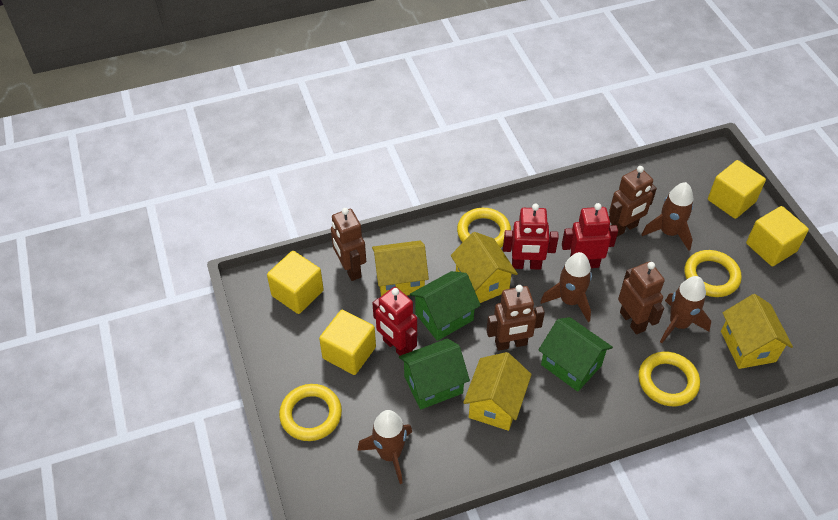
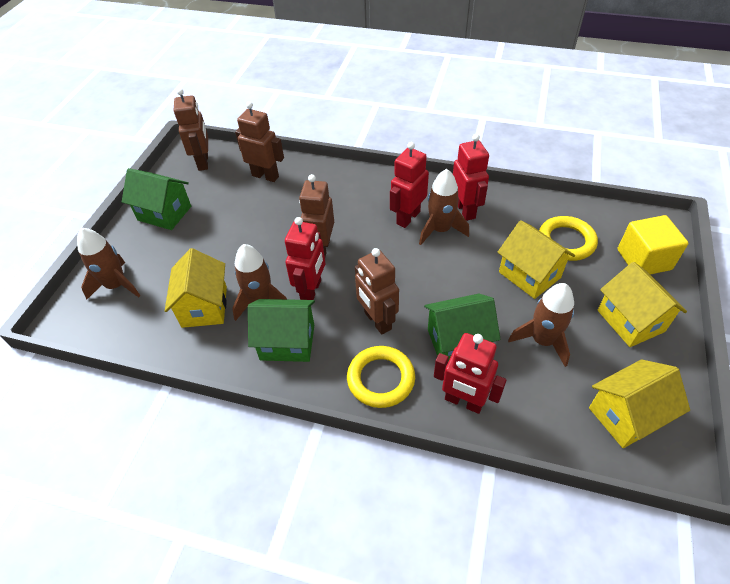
red robot: 3 -> 4
yellow cube: 4 -> 1
yellow ring: 4 -> 2

